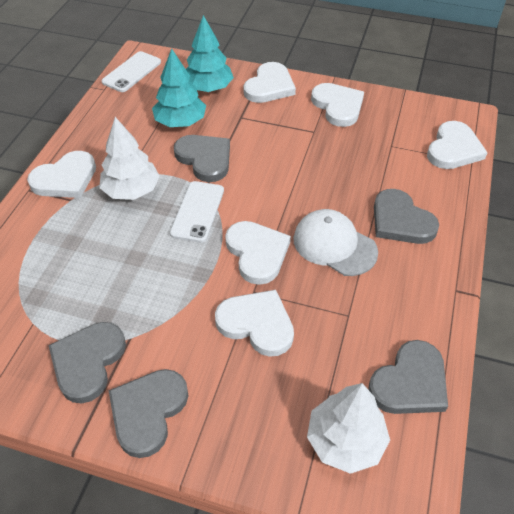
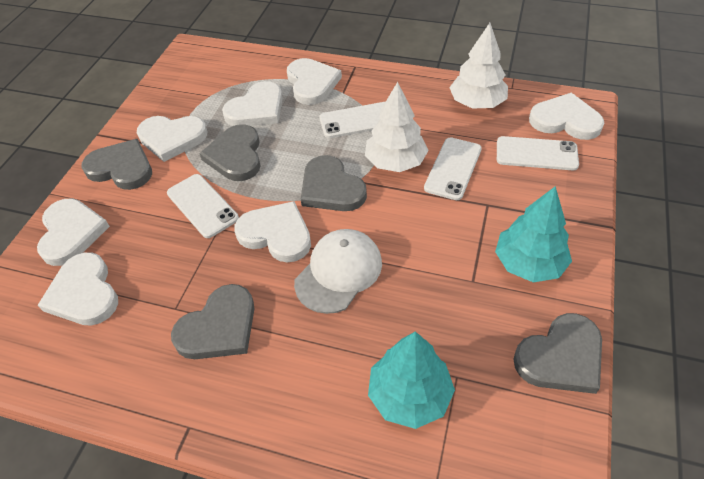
white heart: 6 -> 7
white phone: 2 -> 4

